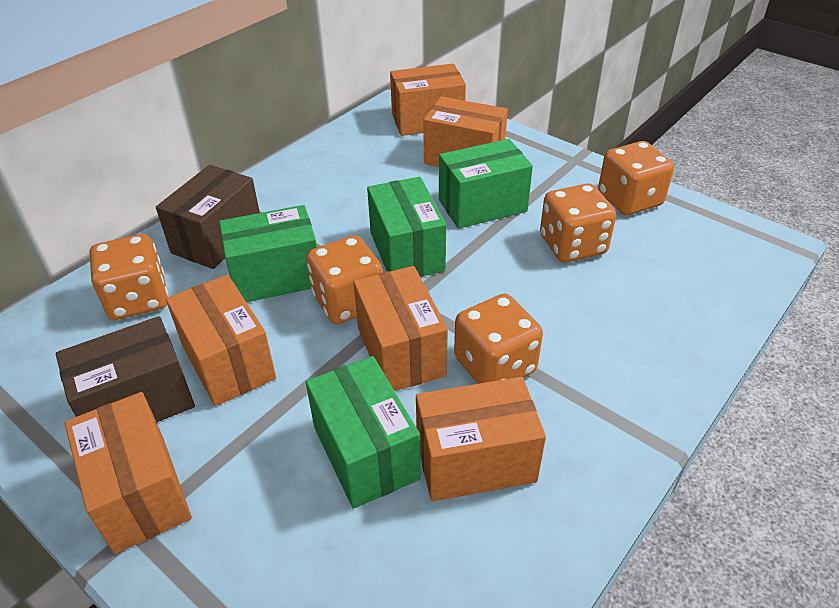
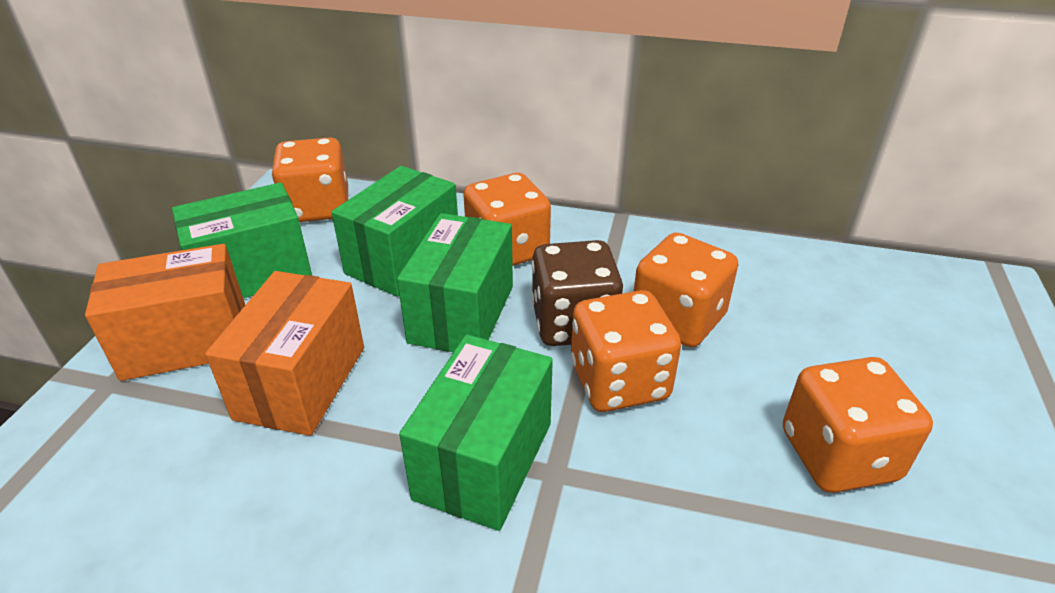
brown box: 2 -> 0
brown dice: 0 -> 1
orange box: 6 -> 2

